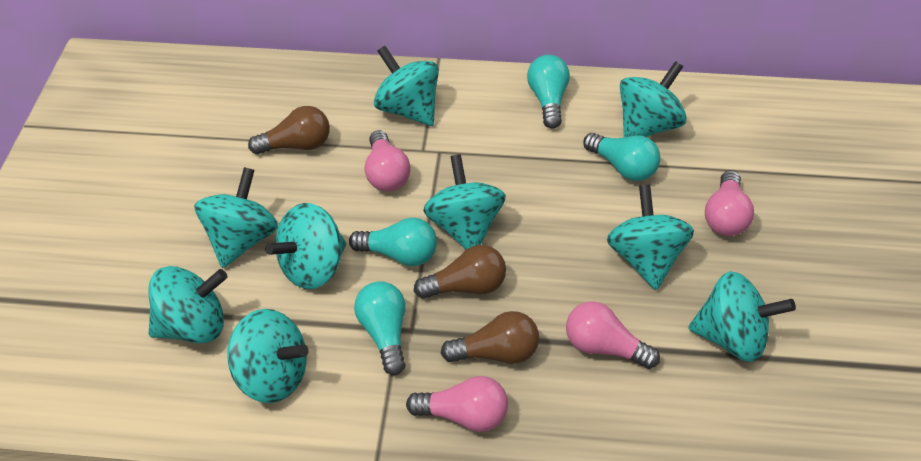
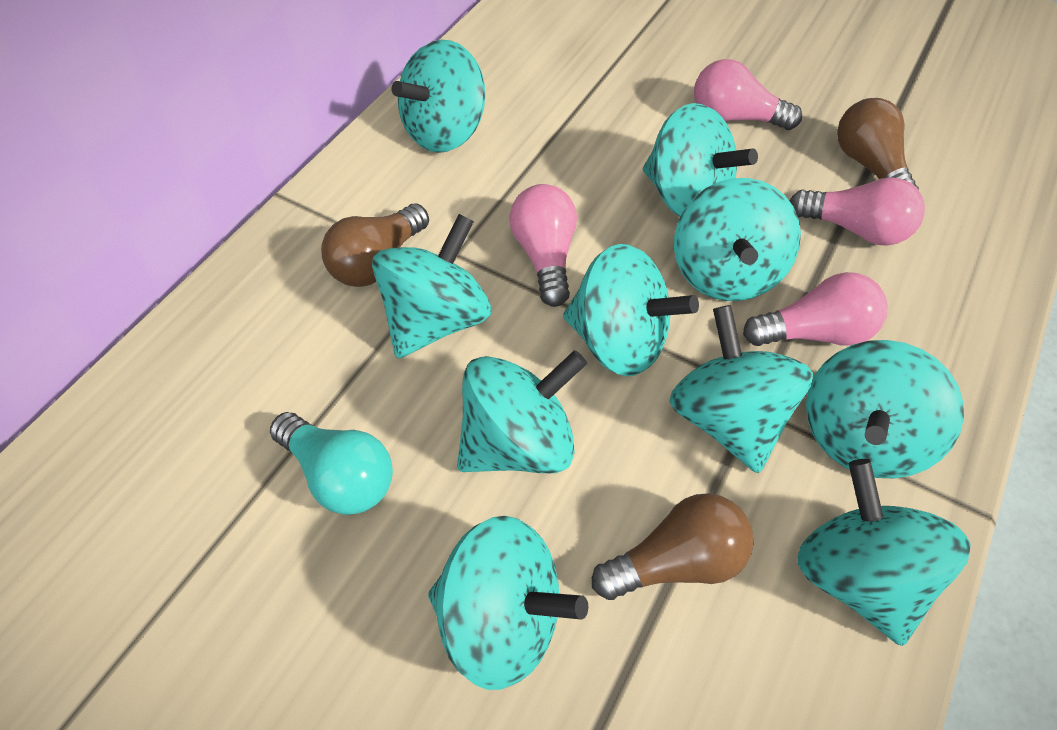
turquoise light bulb: 4 -> 1
turquoise spinning top: 9 -> 10

